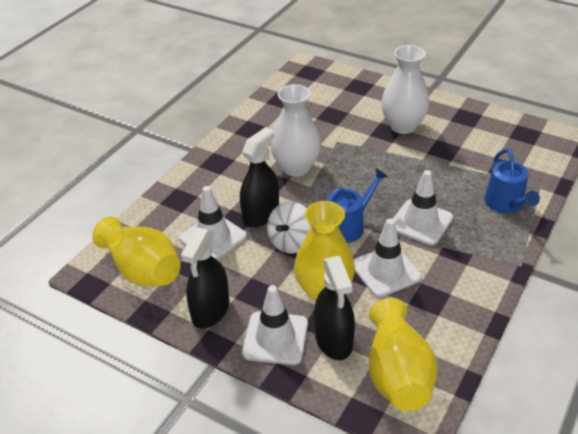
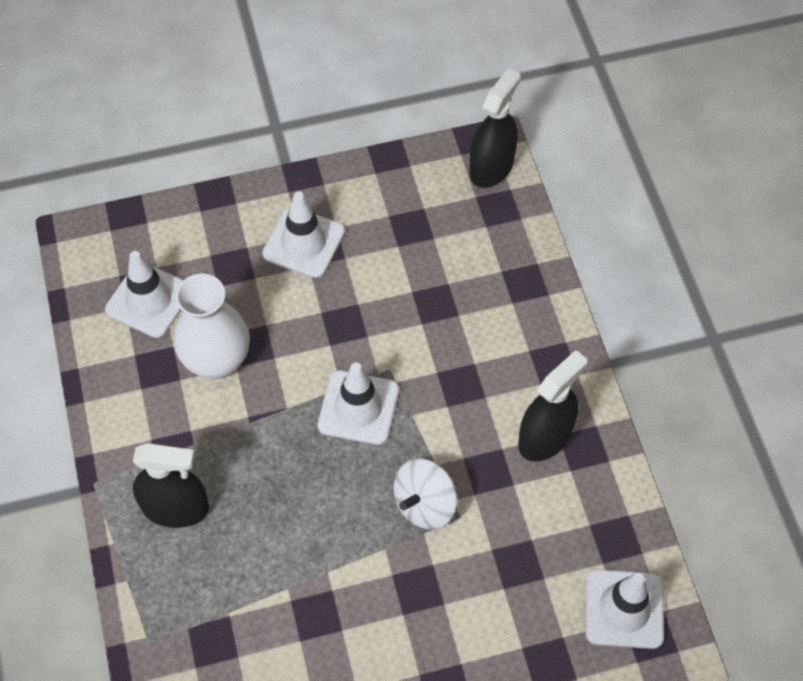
blue watering can: 2 -> 0
white vase: 2 -> 1
yellow vase: 3 -> 0

